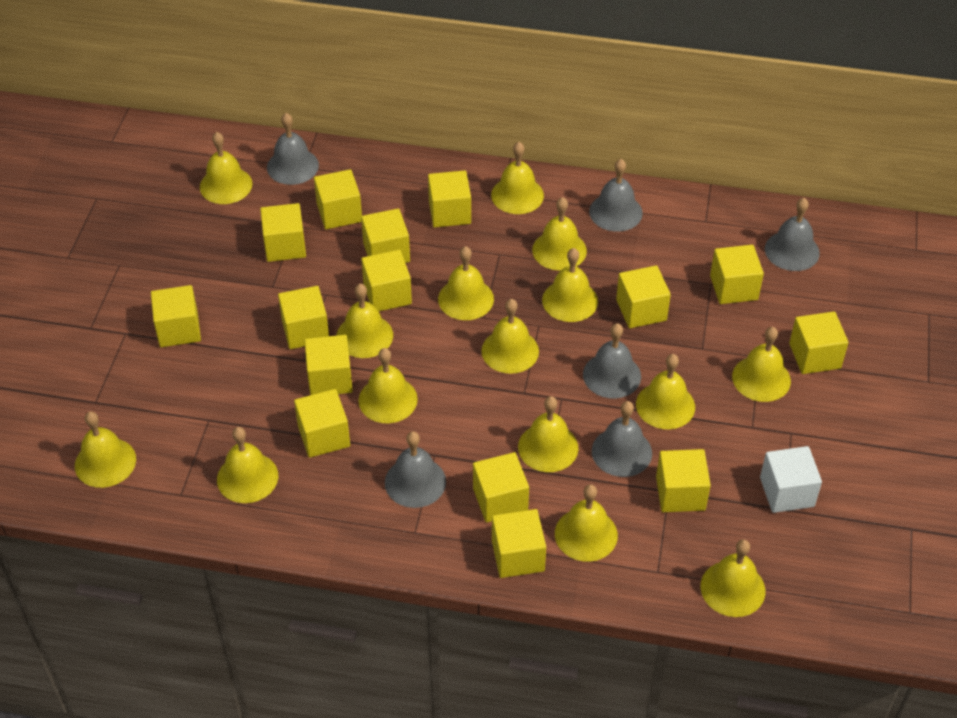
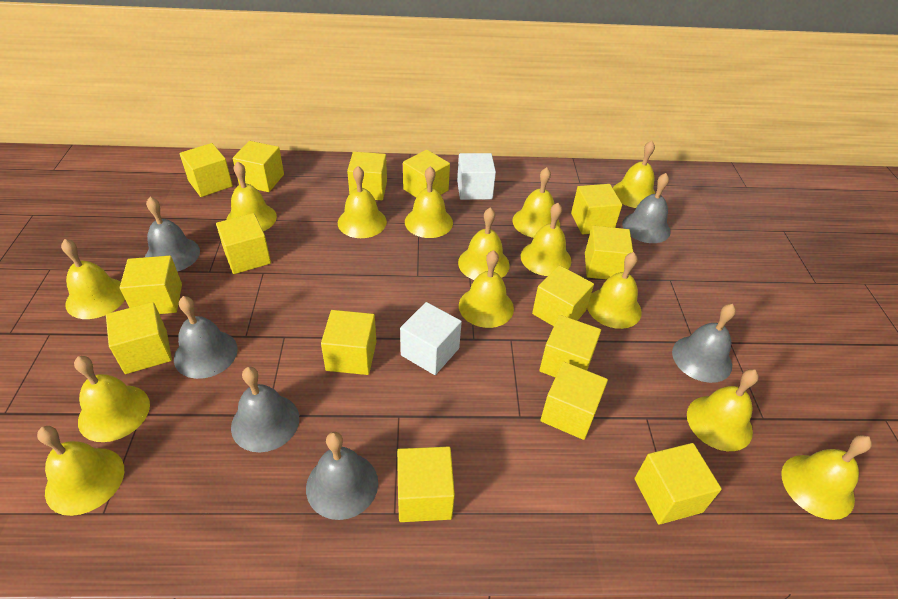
white cube: 1 -> 2
yellow bell: 15 -> 14

